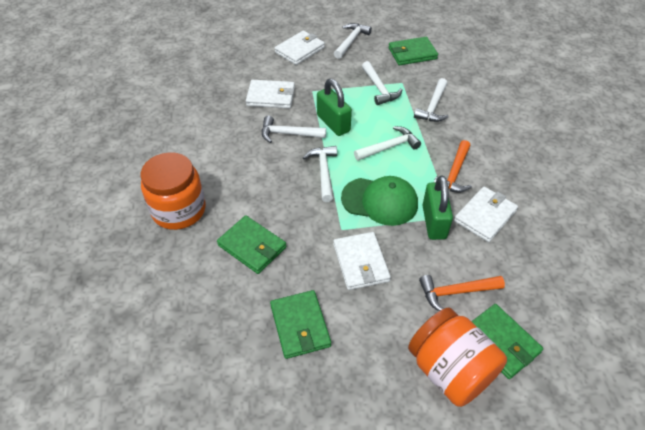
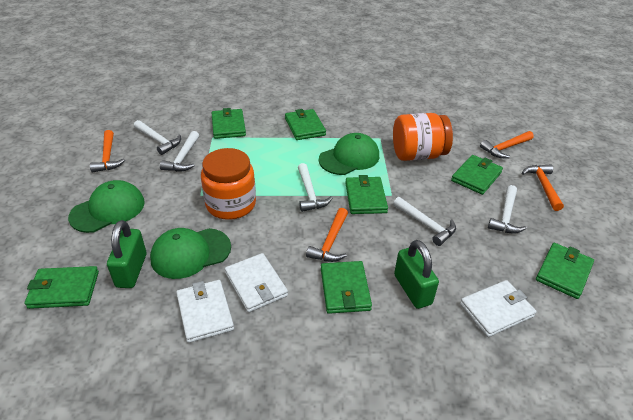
green cap: 1 -> 3
green wallet: 4 -> 7
orange hammer: 2 -> 4
white hammer: 6 -> 5
white wallet: 4 -> 3

